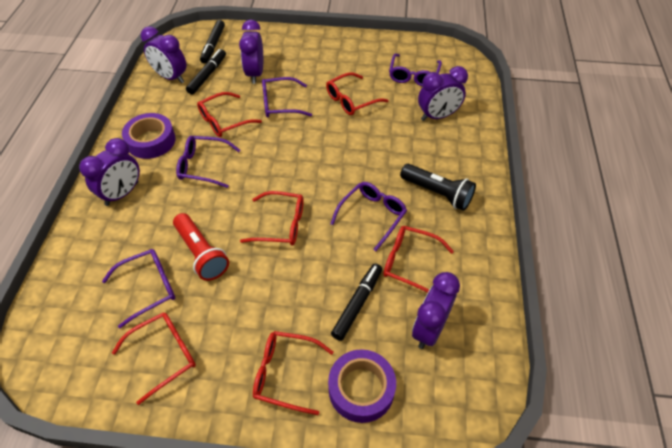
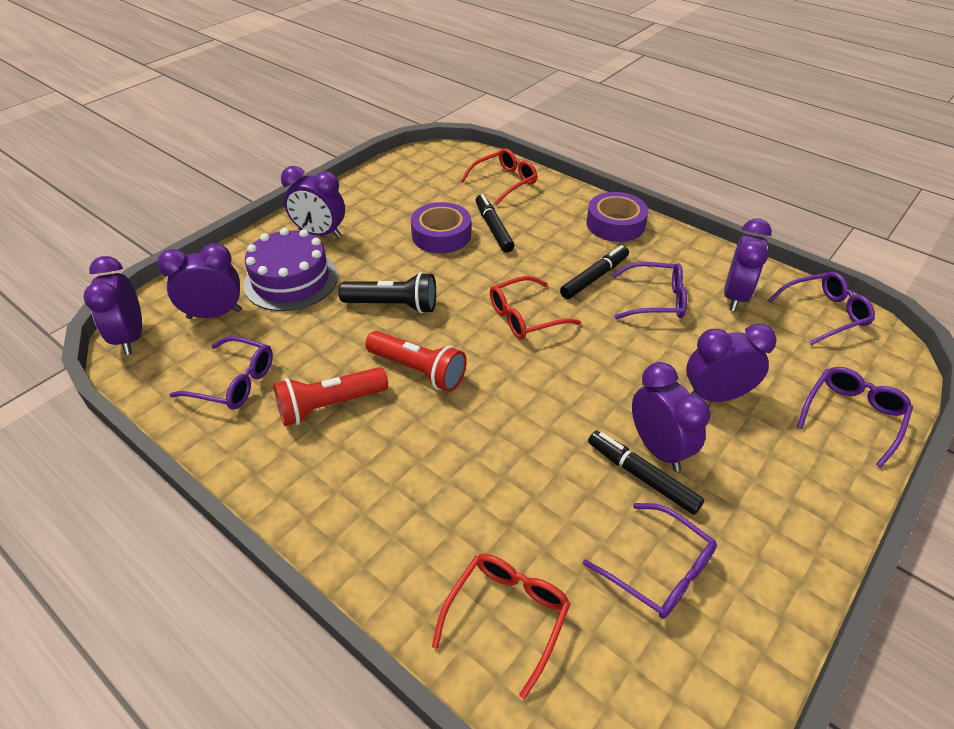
purple cake: 0 -> 1
purple clock: 5 -> 6
red flashlight: 1 -> 2
red glasses: 6 -> 3

